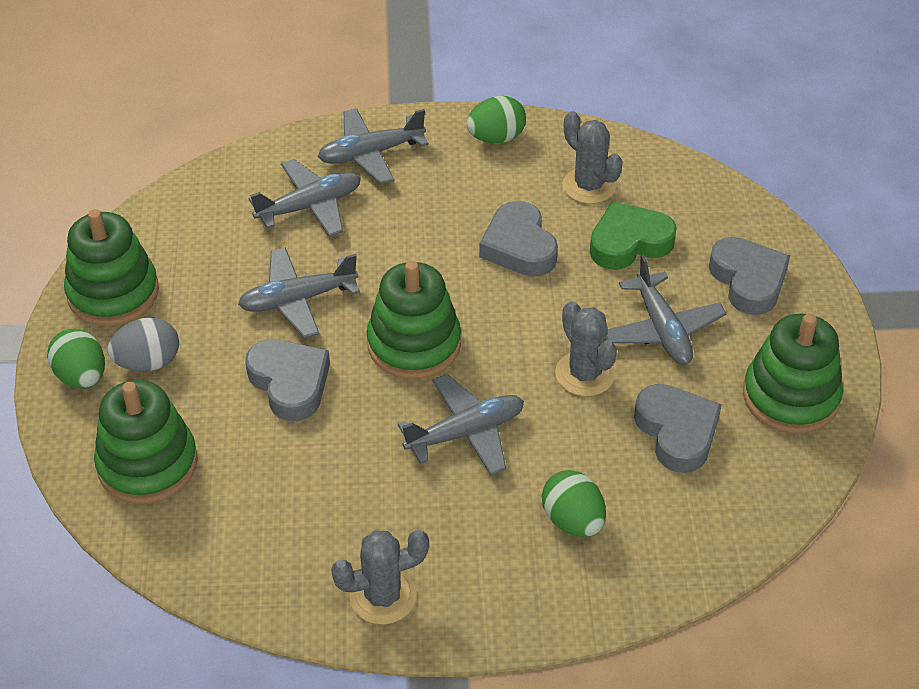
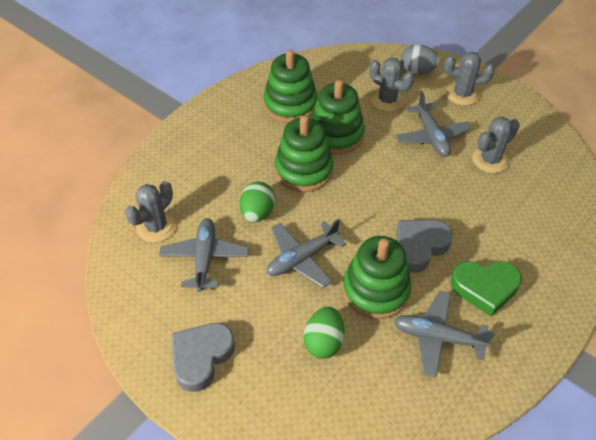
green egg: 3 -> 2
grey cactus: 3 -> 4
grey heart: 4 -> 2
grey plane: 5 -> 4

